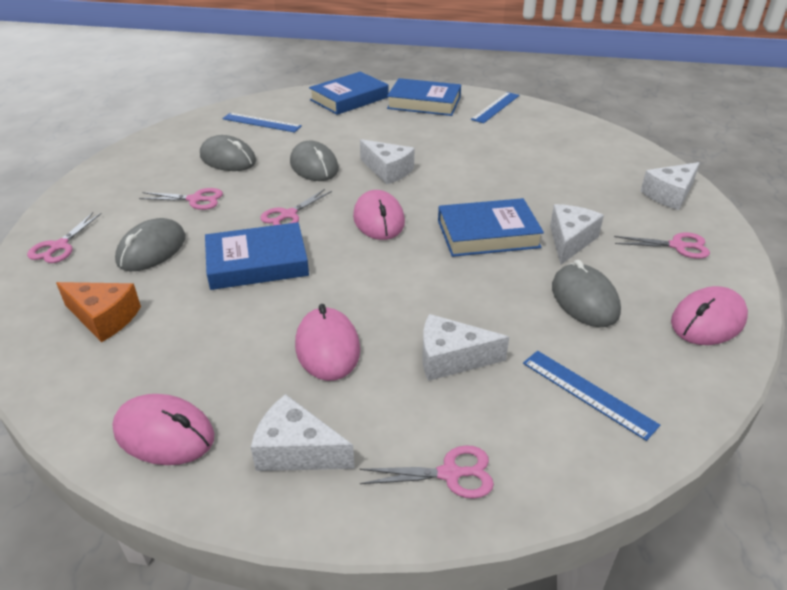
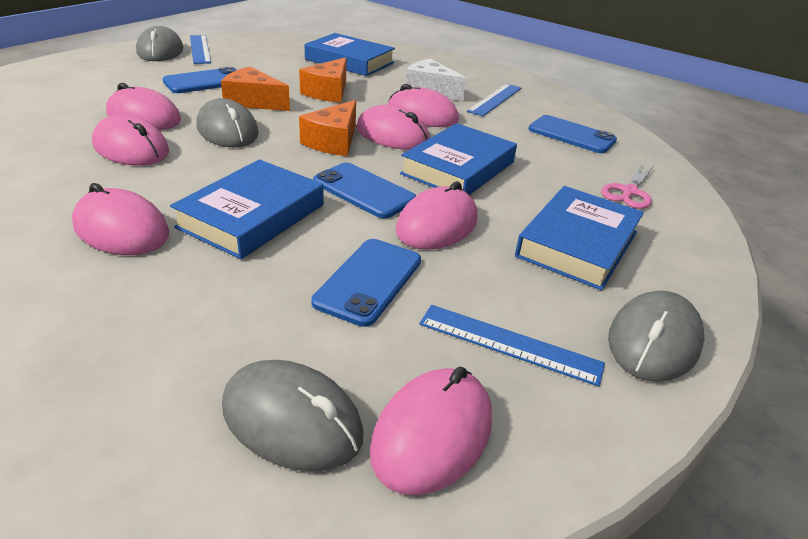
blue phone: 0 -> 4
orange cheese: 1 -> 3
pink mouse: 4 -> 7
pink scissors: 5 -> 1
white cheese: 5 -> 1

